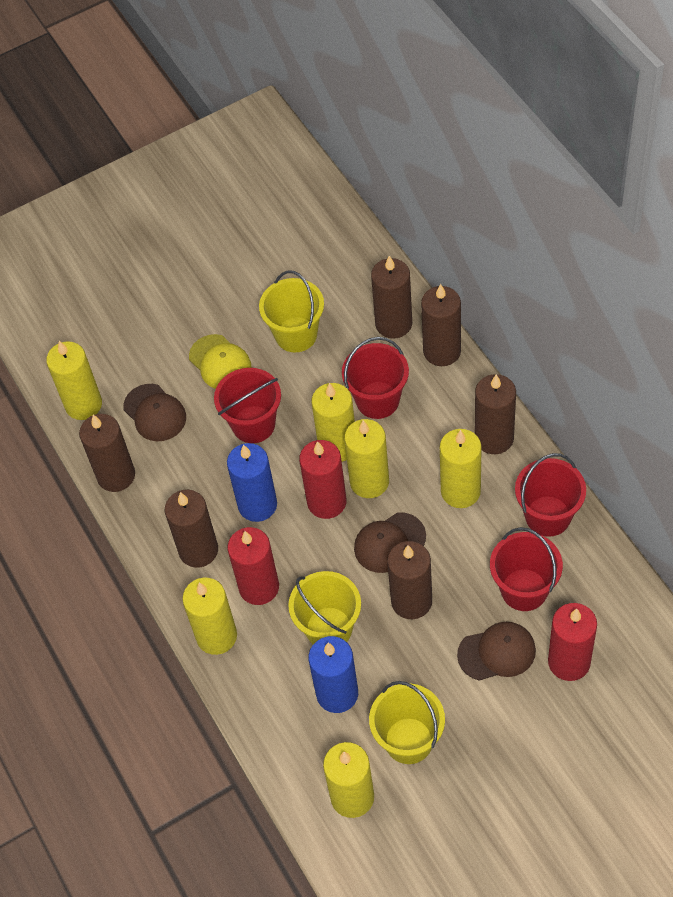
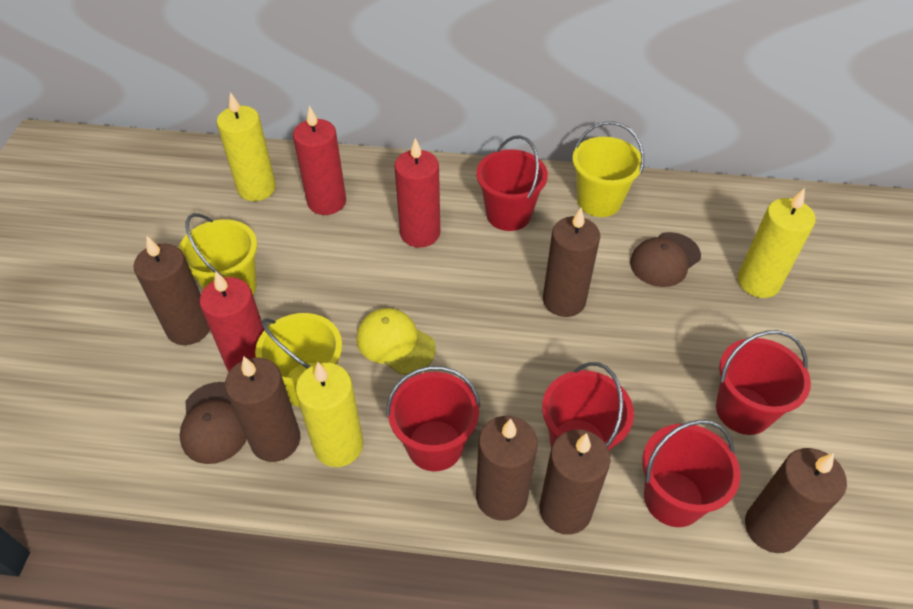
blue candle: 2 -> 0
brown cap: 3 -> 2
red bucket: 4 -> 5
yellow candle: 6 -> 3

